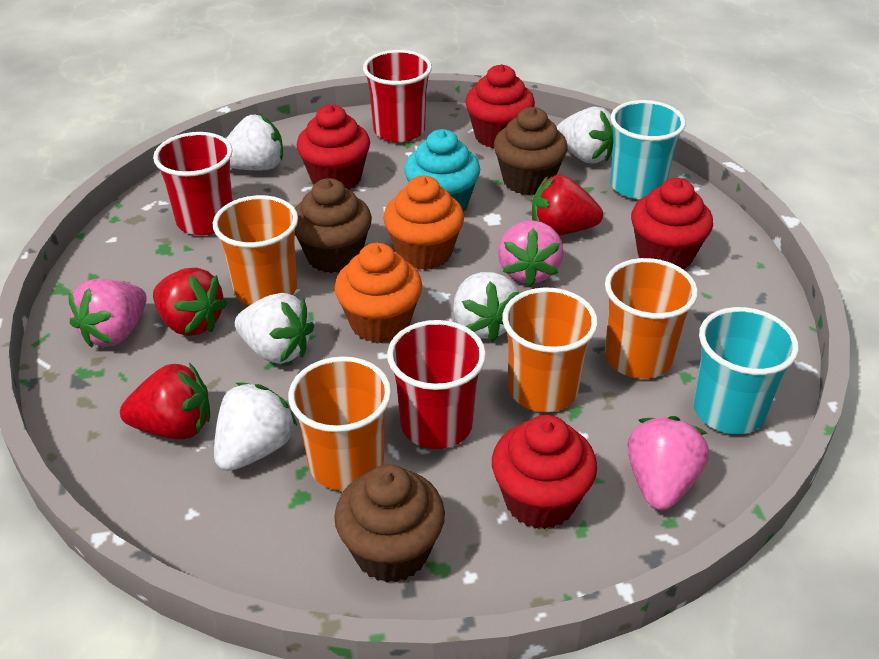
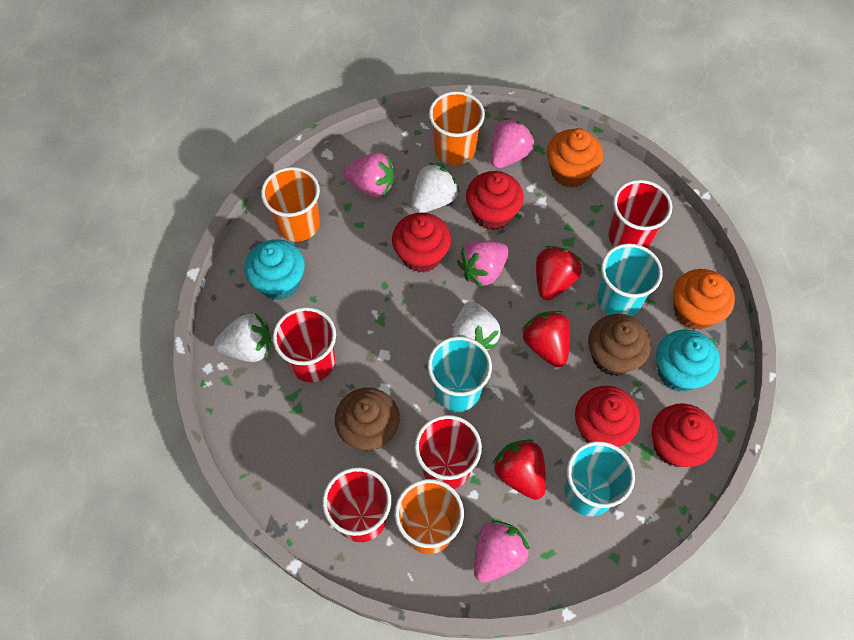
brown cupcake: 3 -> 2
orange cup: 4 -> 3
pink strawberry: 3 -> 4
red cup: 3 -> 4
turquoise cup: 2 -> 3
turquoise cupcake: 1 -> 2
white strawberry: 5 -> 3

